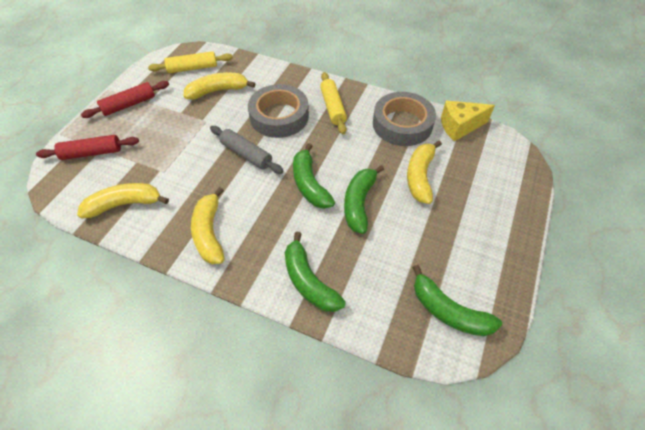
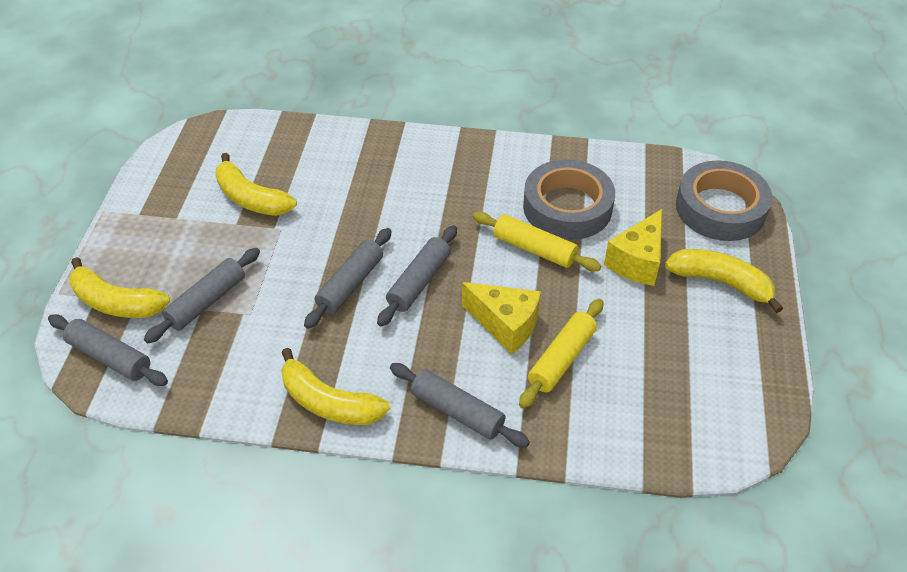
green banana: 4 -> 0
grey rolling pin: 1 -> 5
red rolling pin: 2 -> 0
yellow cheese: 1 -> 2

